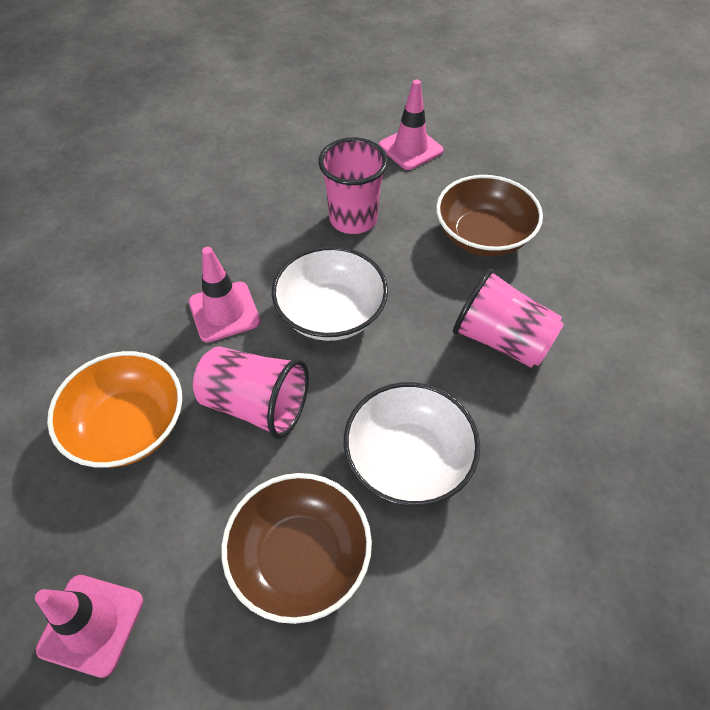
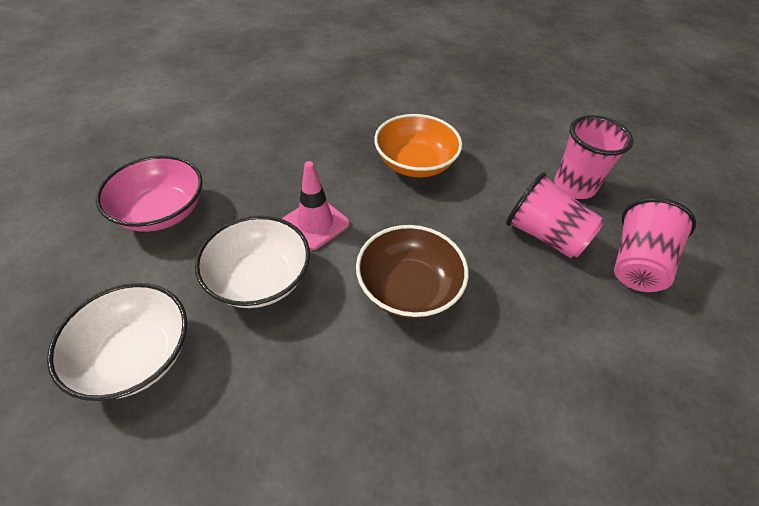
brown bowl: 2 -> 1
pink bowl: 0 -> 1
pink traffic cone: 3 -> 1

